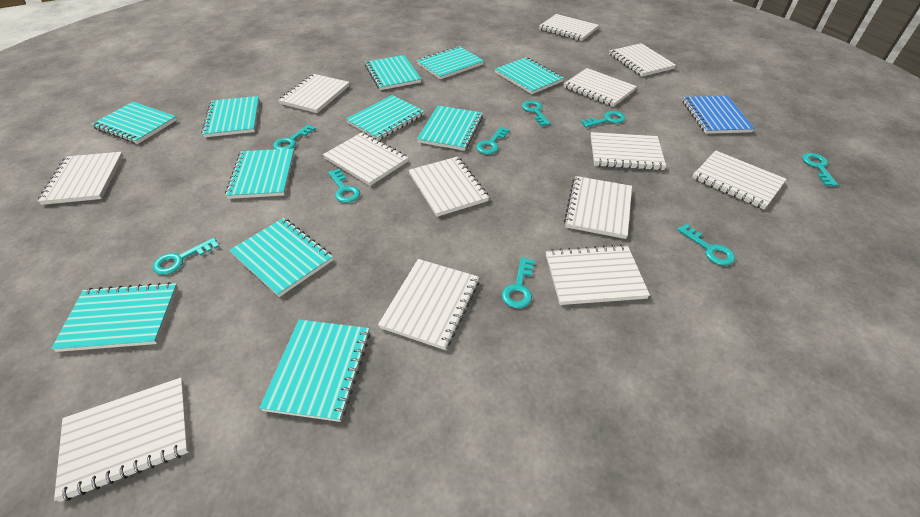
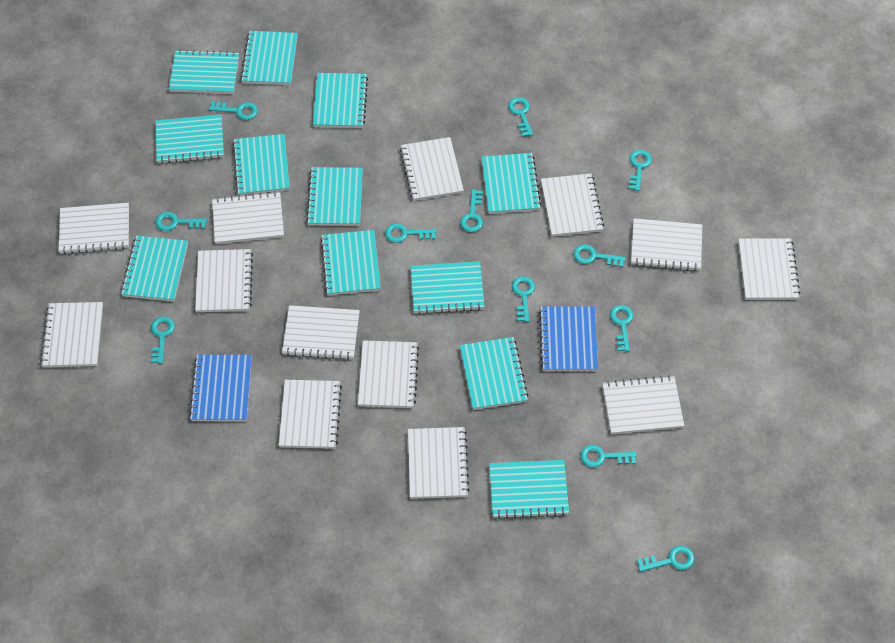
blue notebook: 1 -> 2
turquoise key: 9 -> 12
turquoise notebook: 11 -> 12

